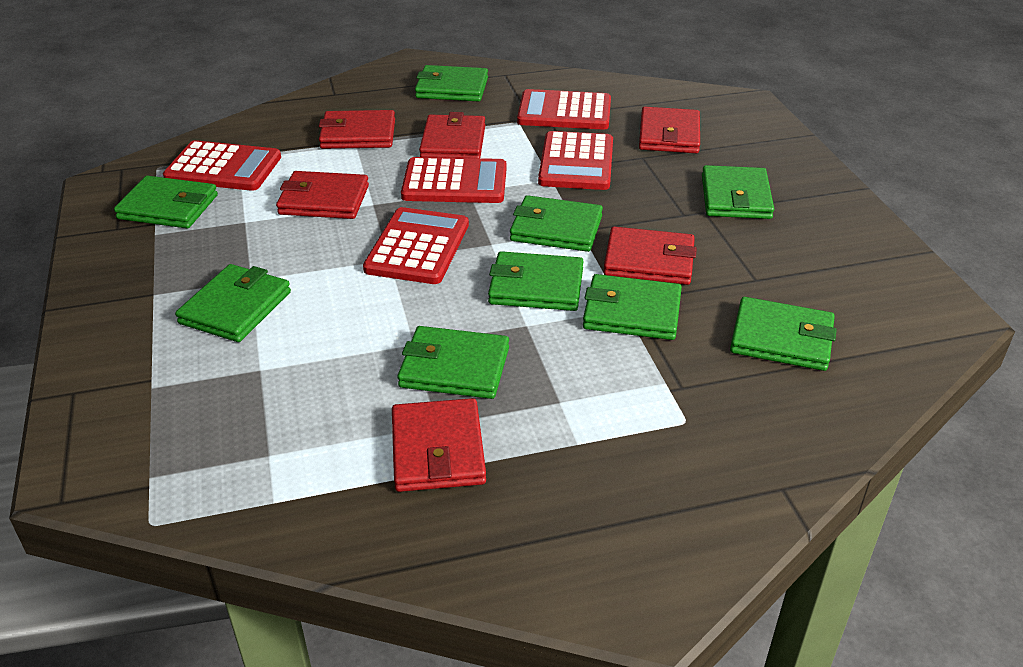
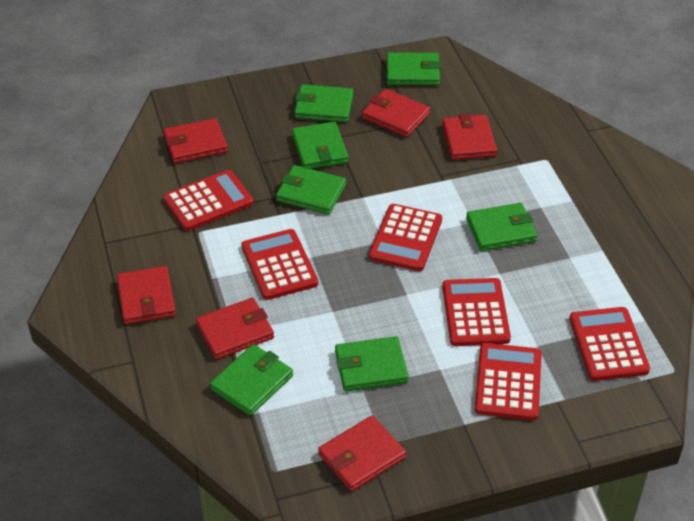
green wallet: 9 -> 7
red calculator: 5 -> 6

